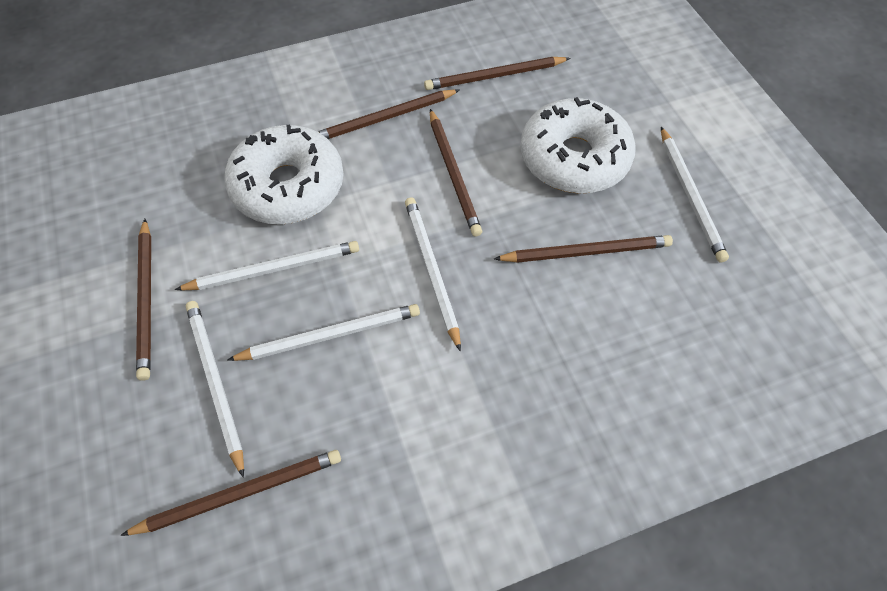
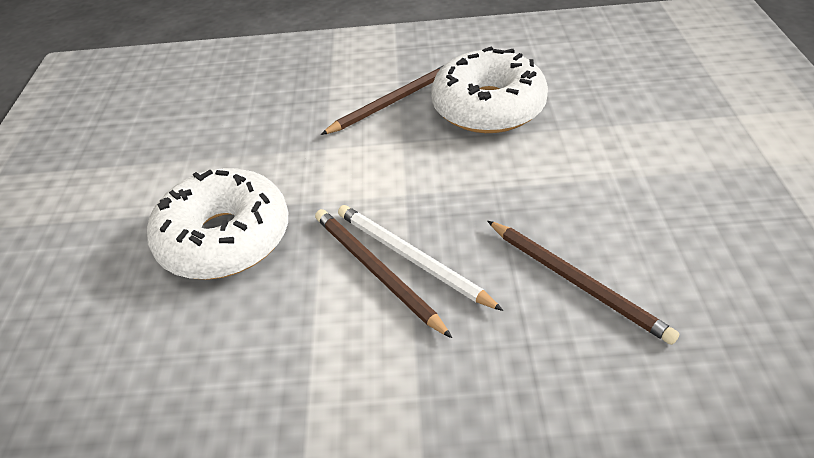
brown pencil: 6 -> 3
white pencil: 5 -> 1

